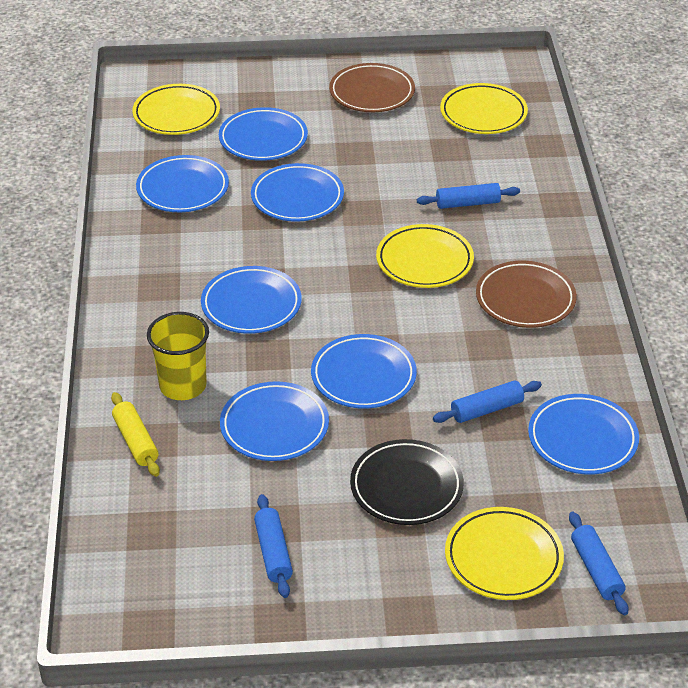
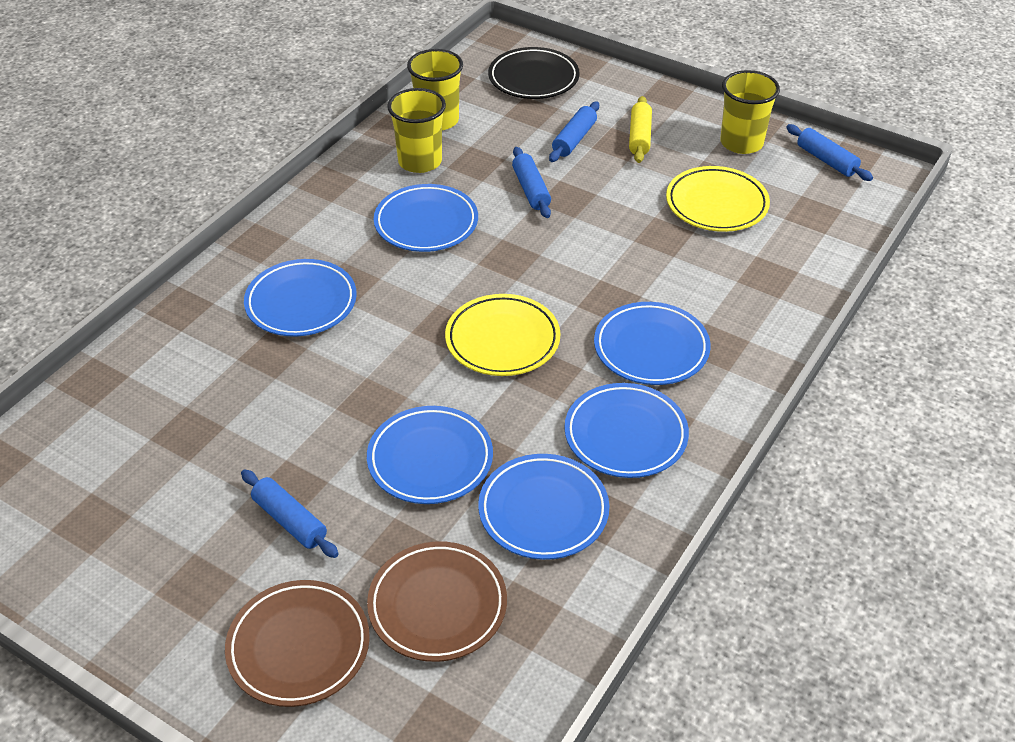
blue plate: 7 -> 6
yellow cup: 1 -> 3
yellow plate: 4 -> 2

